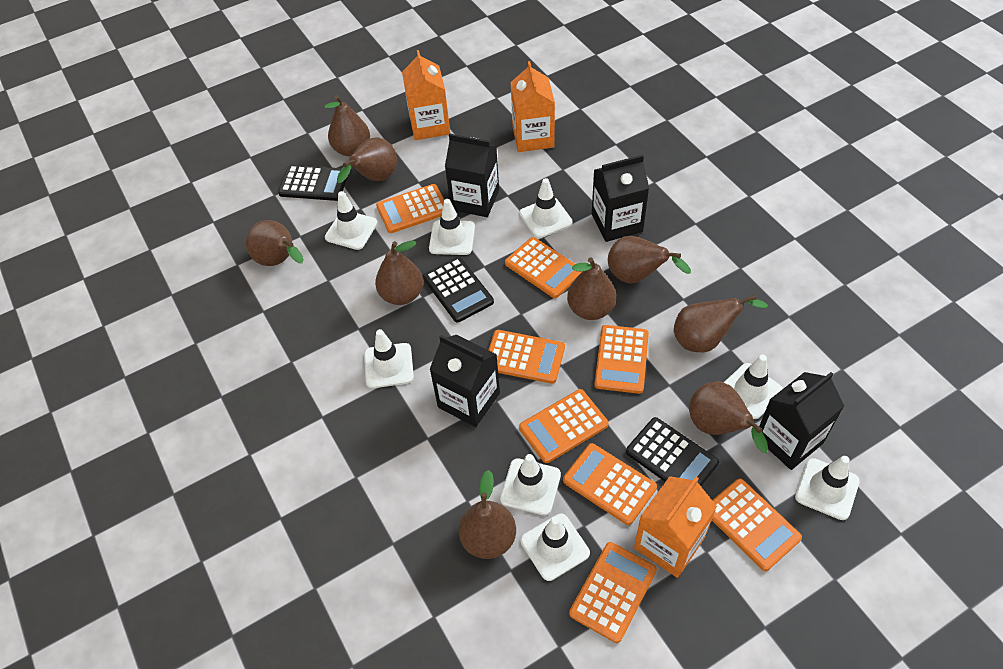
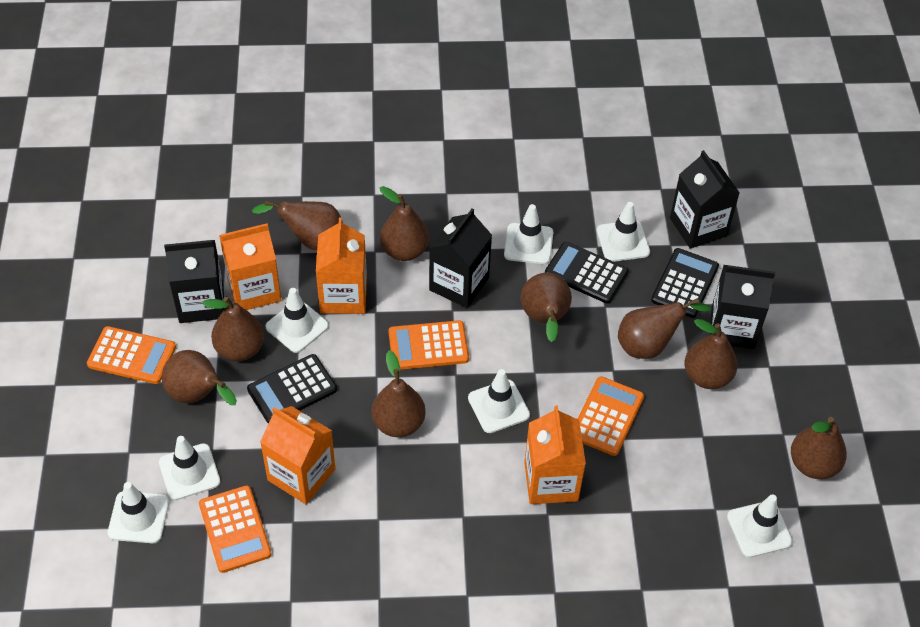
orange calculator: 8 -> 4
orange carton: 3 -> 4
white traffic cone: 8 -> 7

